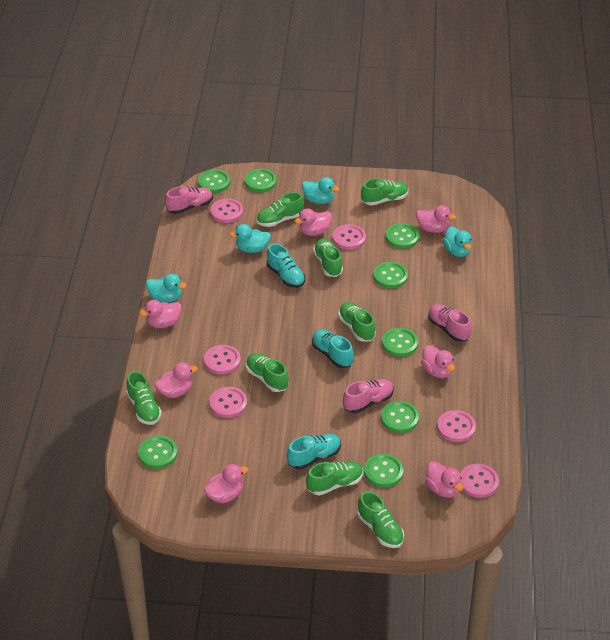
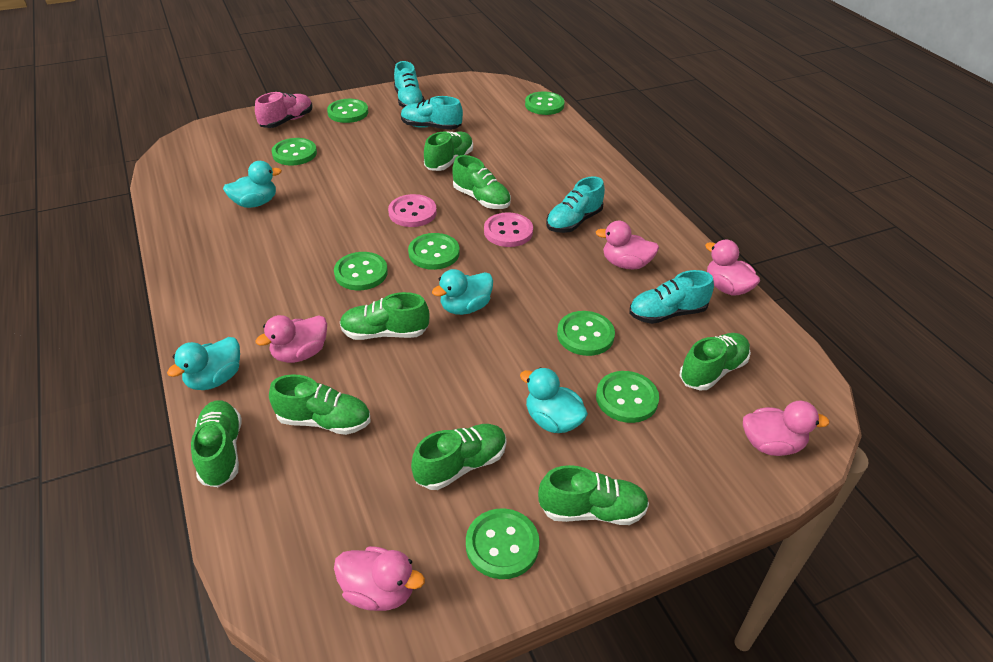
pink button: 6 -> 2
pink duck: 7 -> 5
pink shoe: 3 -> 1
turquoise shoe: 3 -> 4

